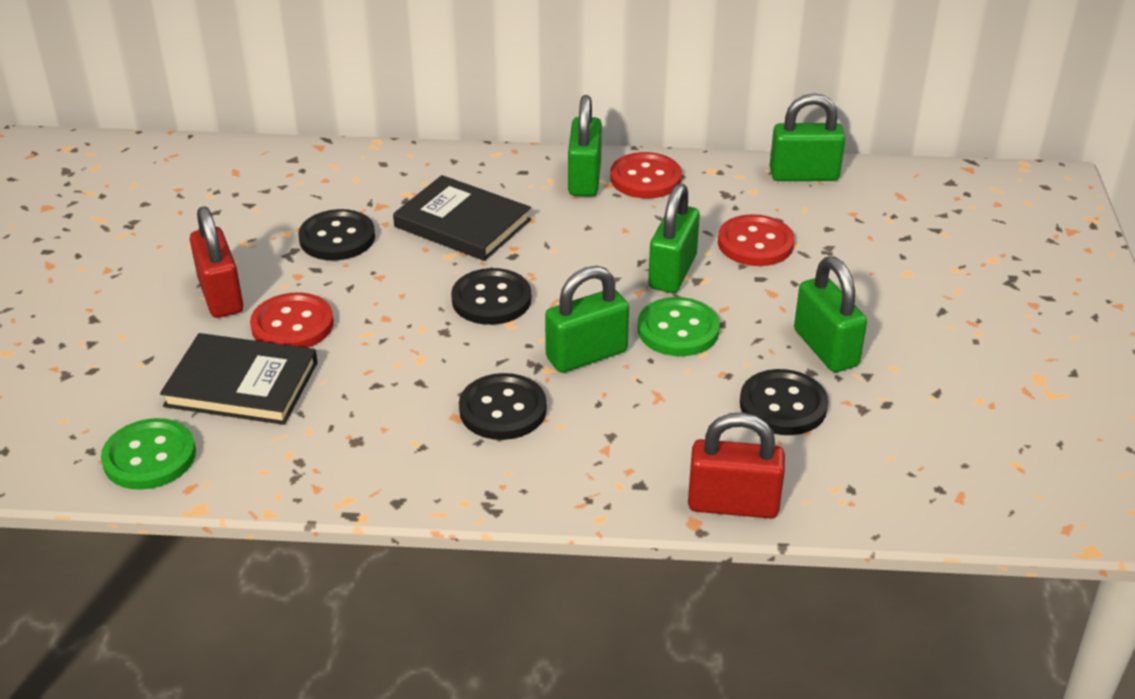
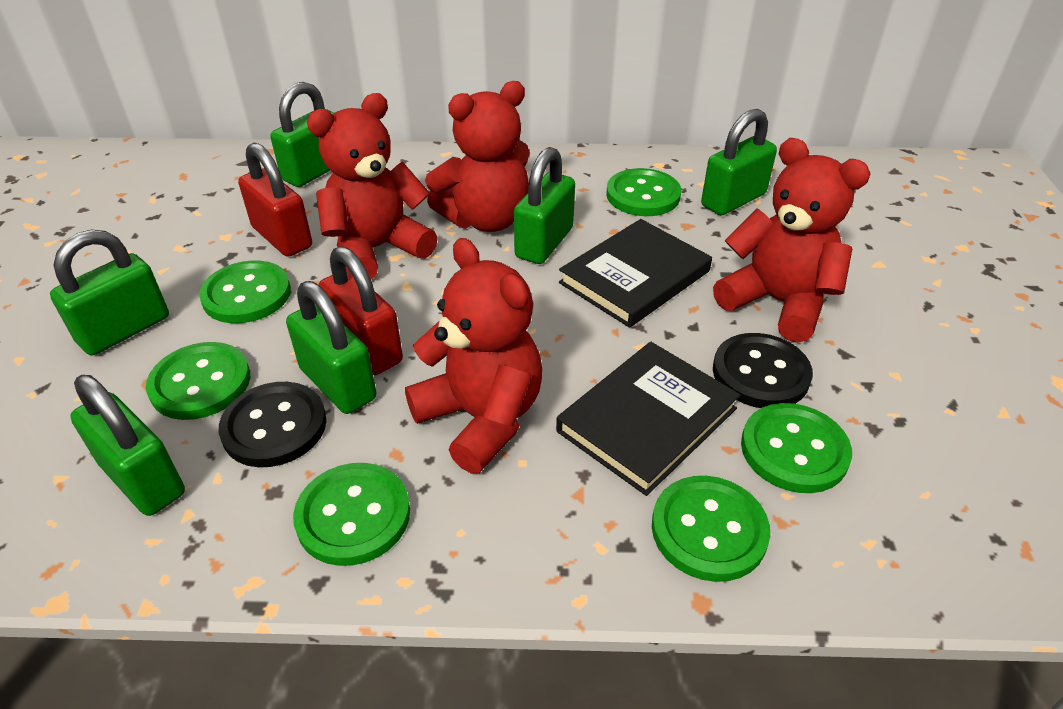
black button: 4 -> 2
green button: 2 -> 6
green padlock: 5 -> 6
red button: 3 -> 0
red teddy bear: 0 -> 4

